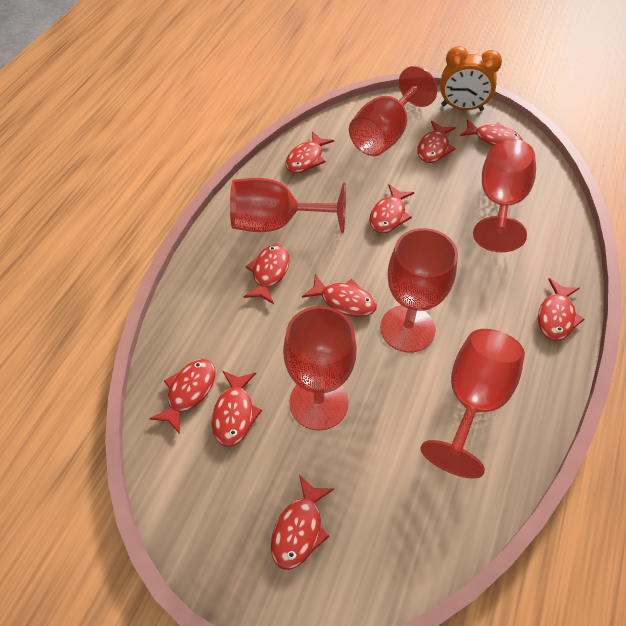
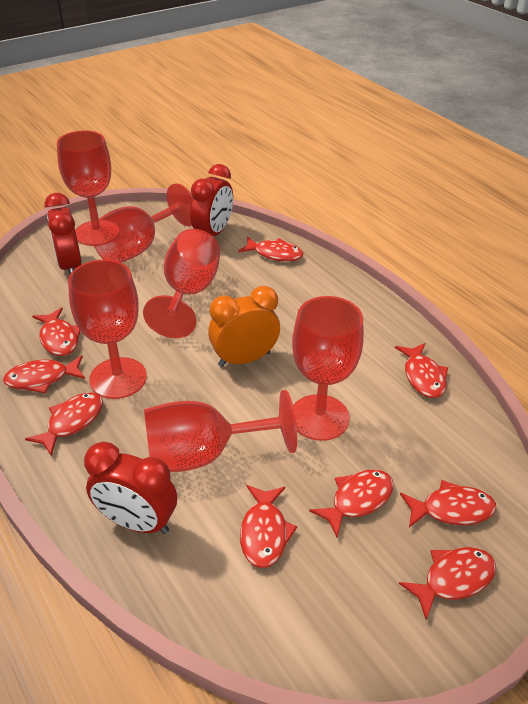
red clock: 0 -> 3
red fish: 10 -> 9

